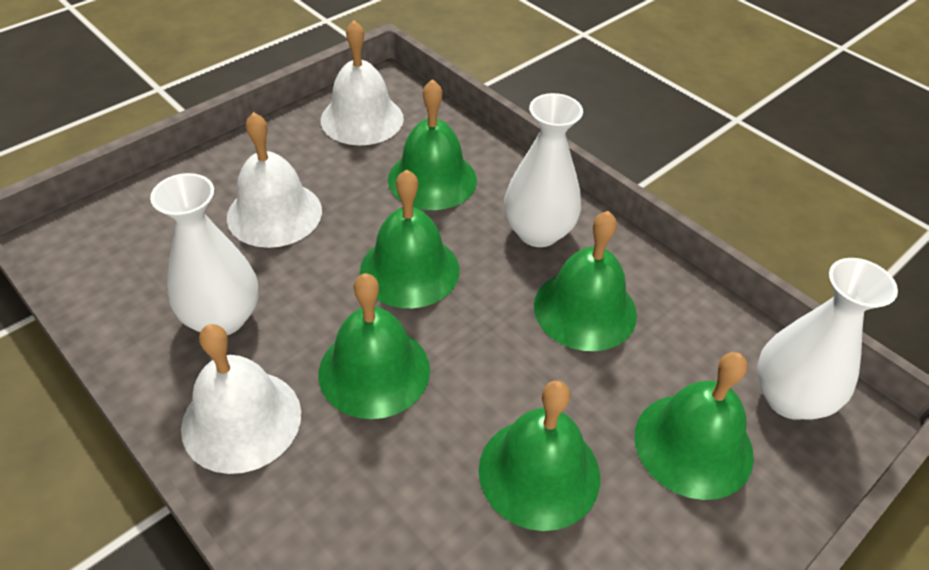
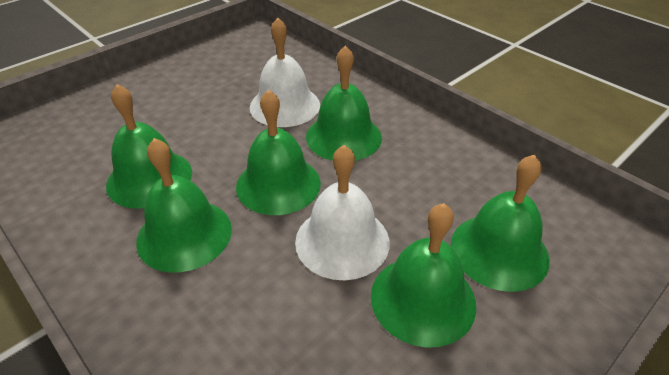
white bell: 3 -> 2
white vase: 3 -> 0

